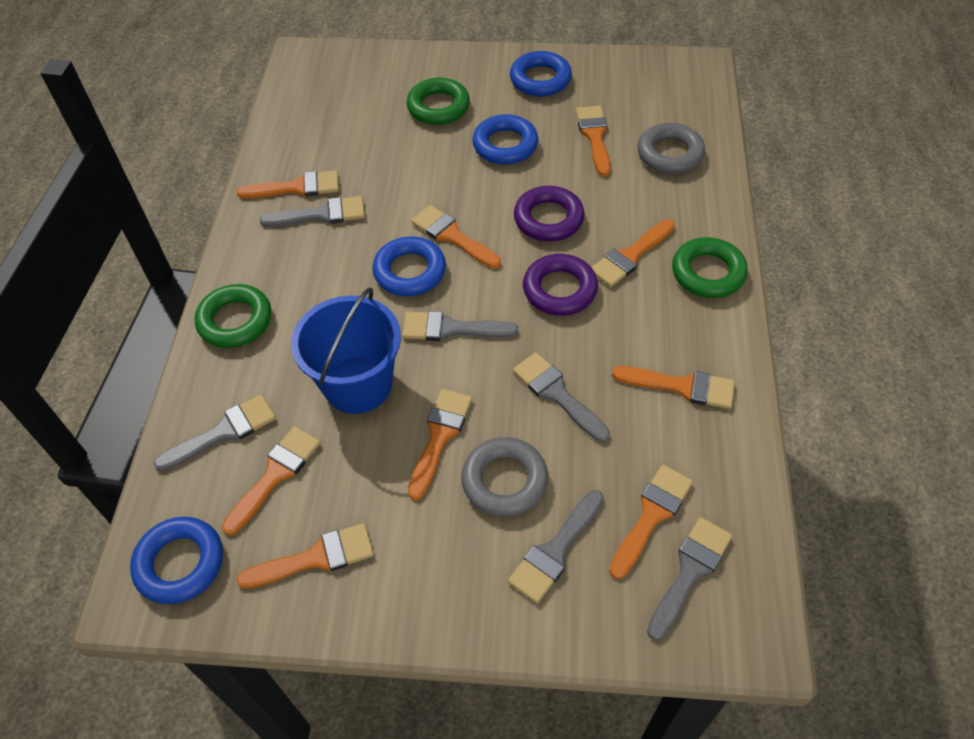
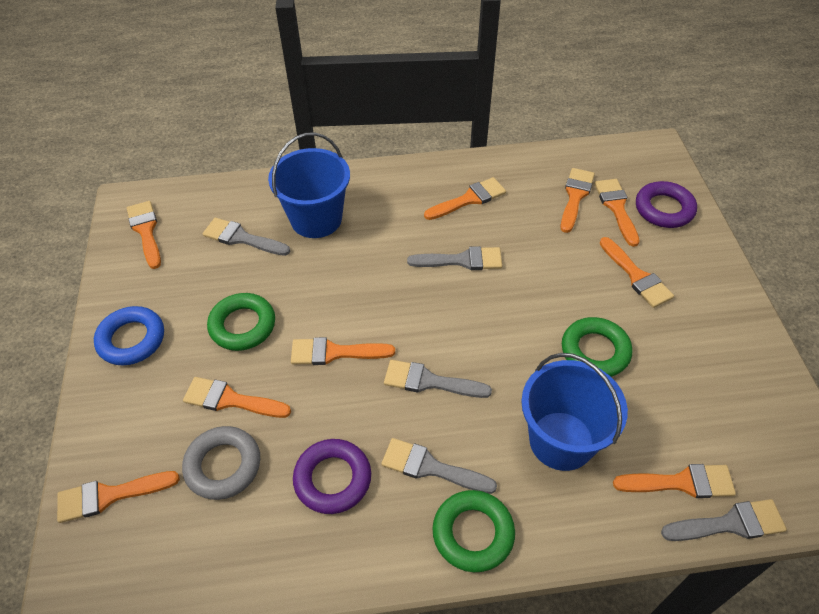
blue bucket: 1 -> 2
blue ring: 4 -> 1
grey brush: 6 -> 5
grey ring: 2 -> 1

